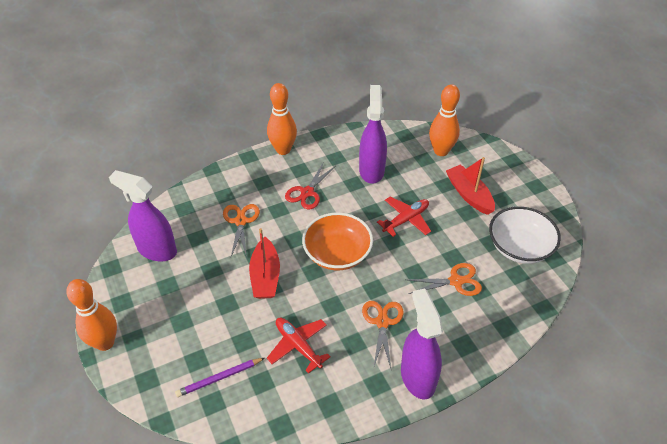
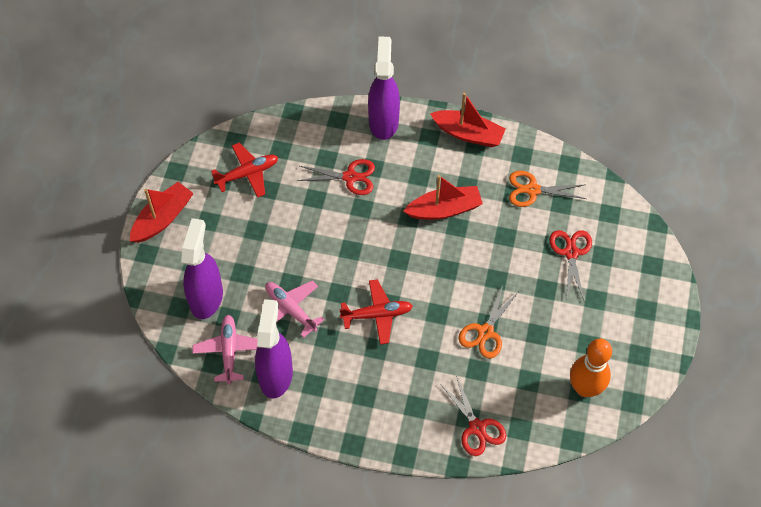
orange bowl: 1 -> 0
orange bowling pin: 3 -> 1
orange scissors: 3 -> 2
pink plane: 0 -> 2
purple pencil: 1 -> 0
red boat: 2 -> 3
red scissors: 1 -> 3
white bowl: 1 -> 0

